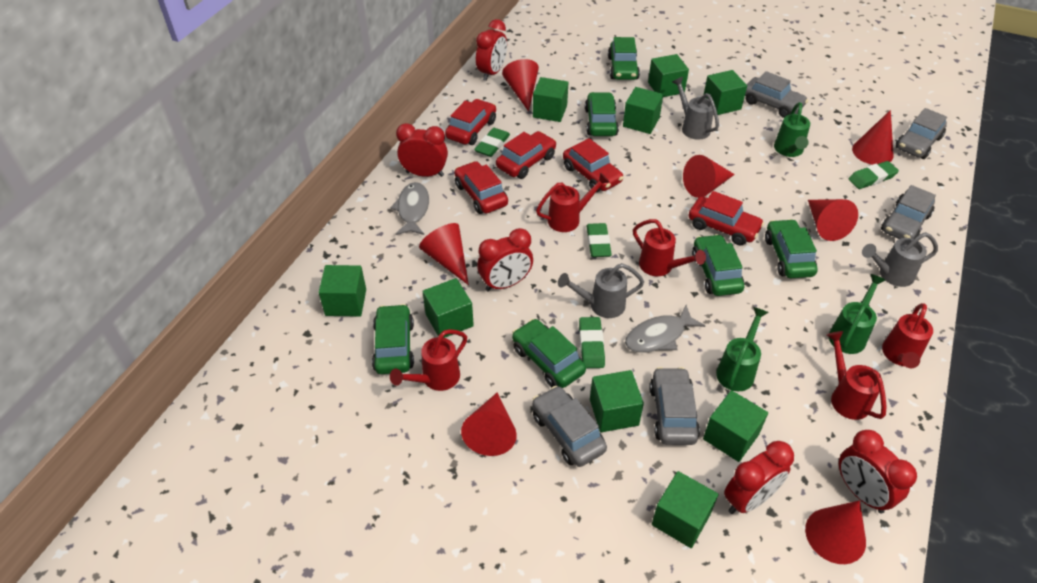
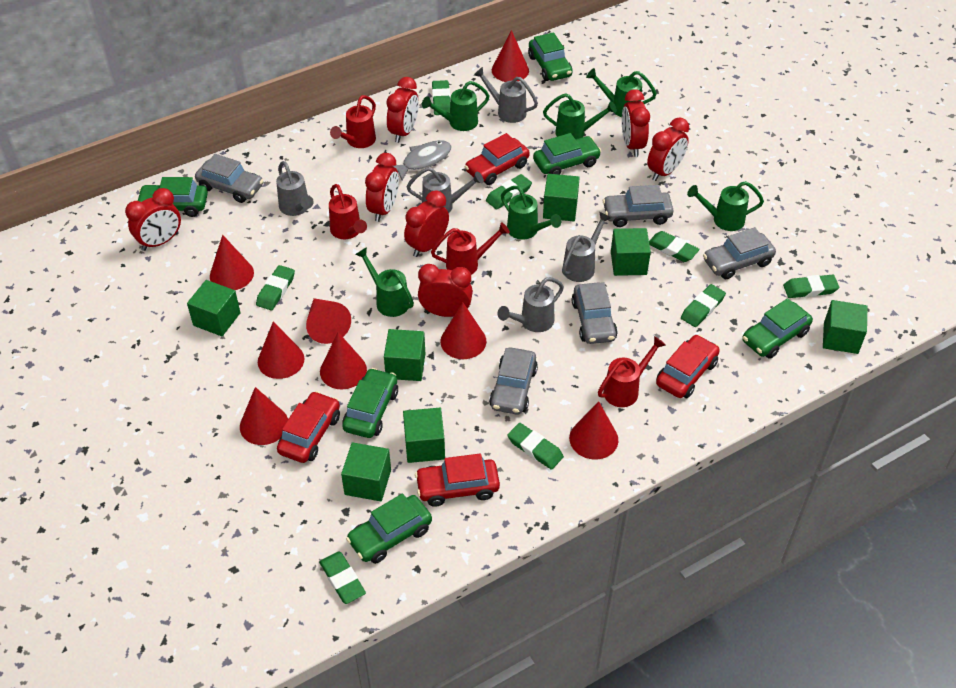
green cube: 9 -> 7
green eraser: 4 -> 8
green watering can: 3 -> 6
grey fish: 2 -> 1
grey watering can: 3 -> 5
red car: 5 -> 4
red clock: 5 -> 7
red cone: 7 -> 8
red watering can: 5 -> 4

